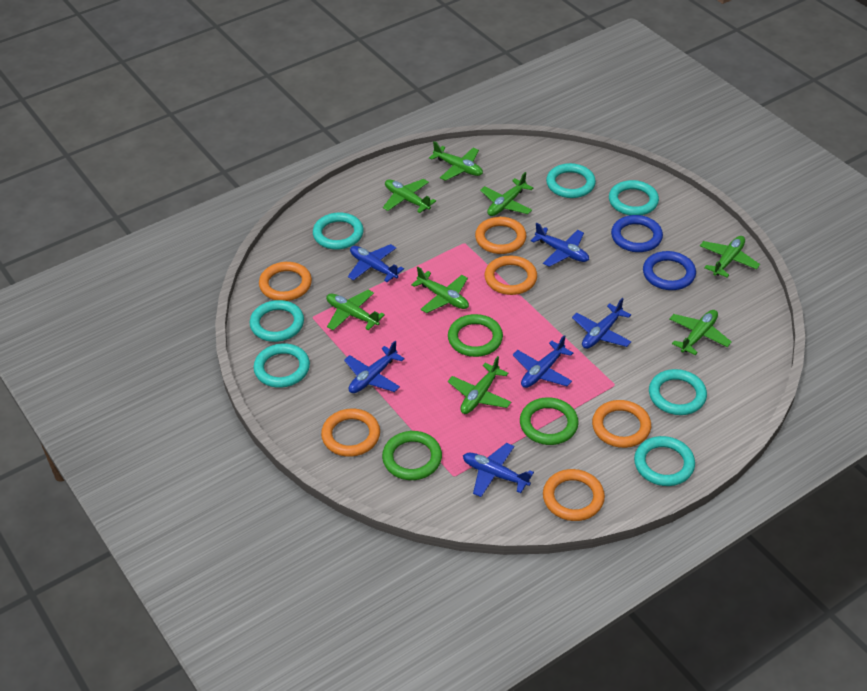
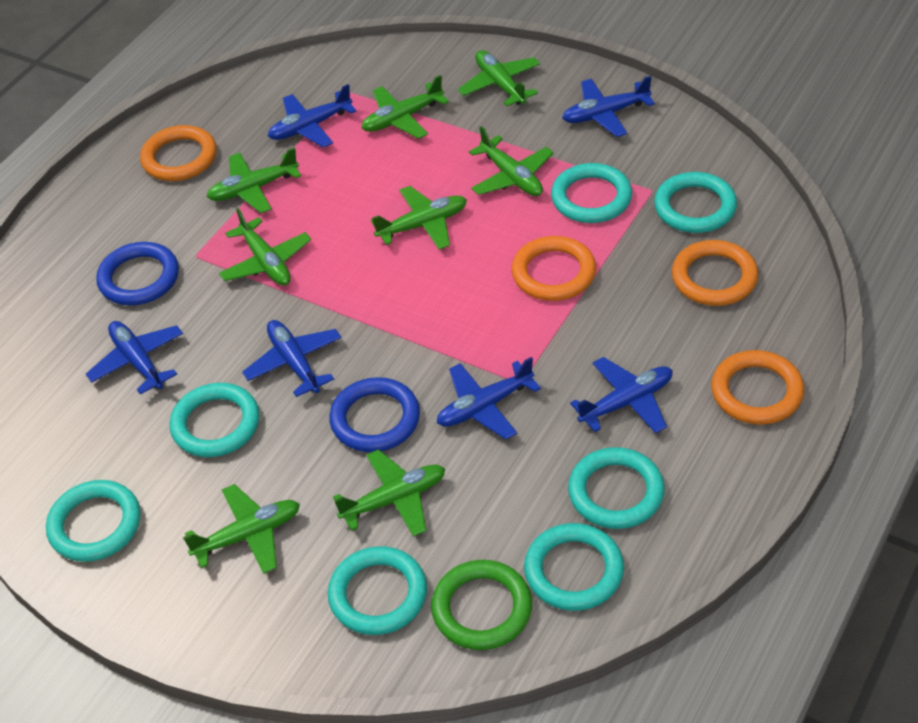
green ring: 3 -> 1
orange ring: 6 -> 4

